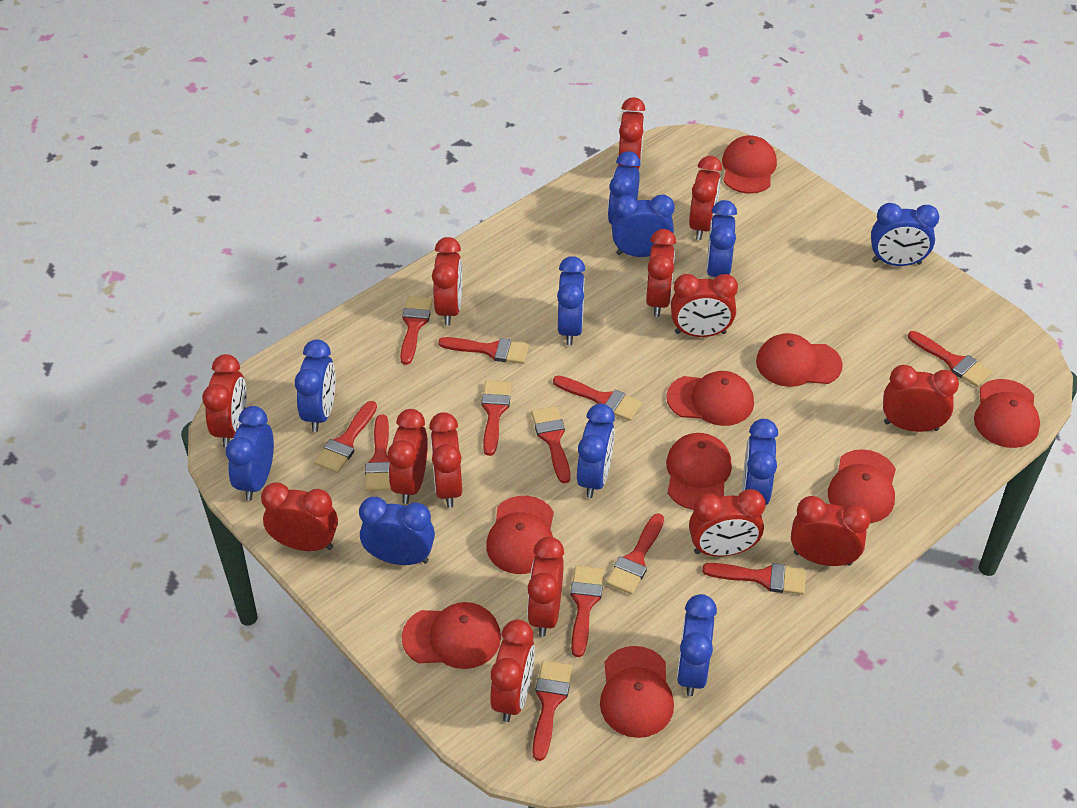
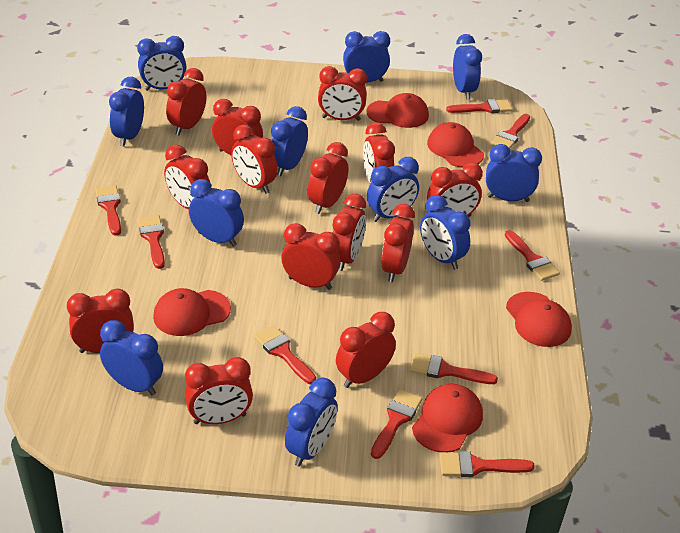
red brush: 12 -> 9
red cap: 9 -> 5

